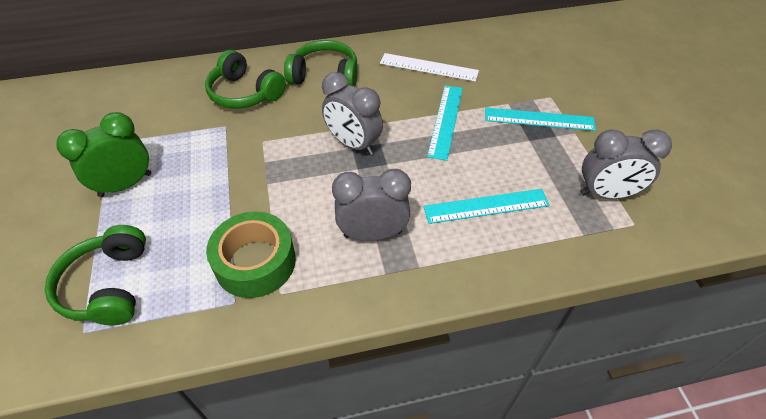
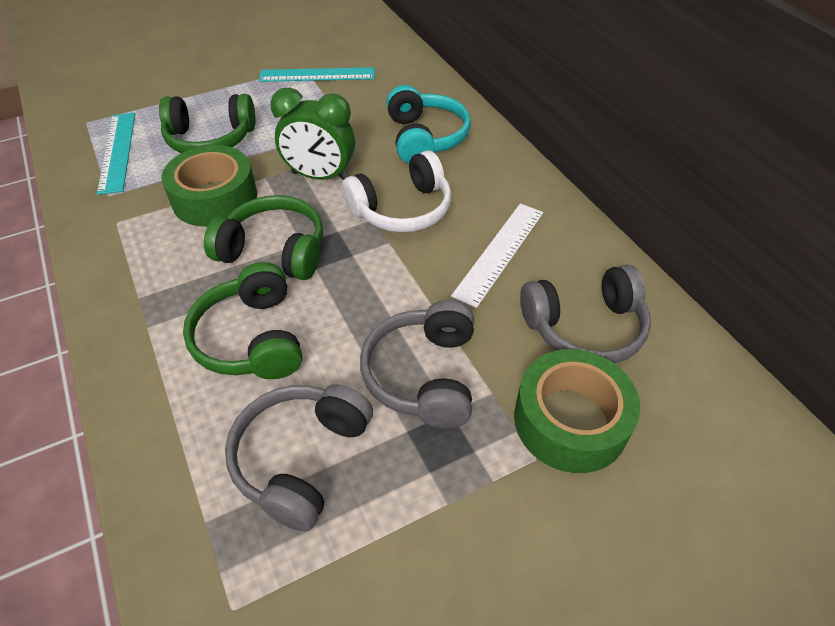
green tape: 1 -> 2
grey clock: 3 -> 0
grey headphones: 0 -> 3
turquoise headphones: 0 -> 1
turquoise ruler: 3 -> 2
white headphones: 0 -> 1

